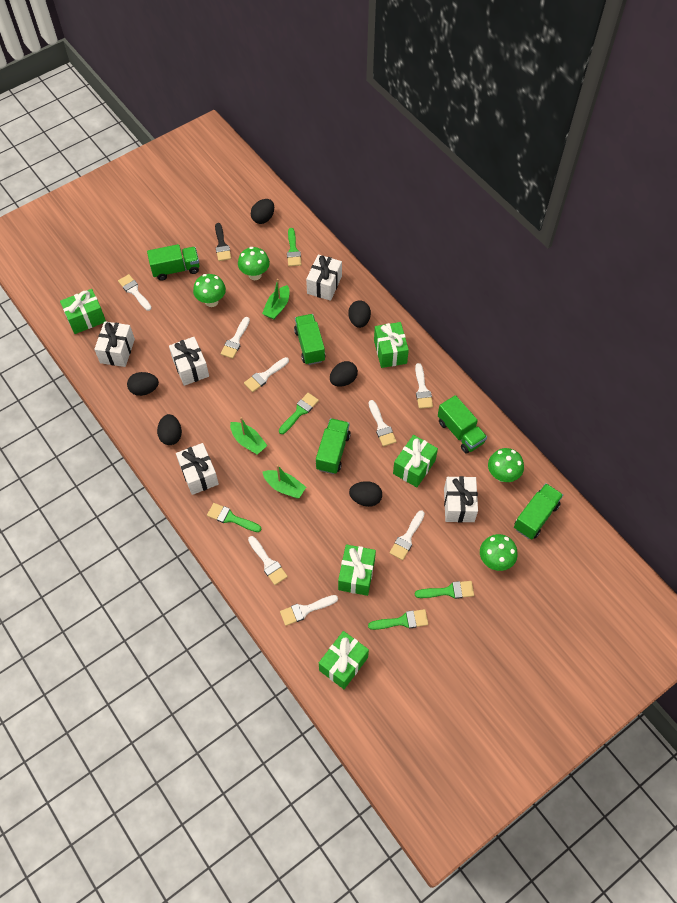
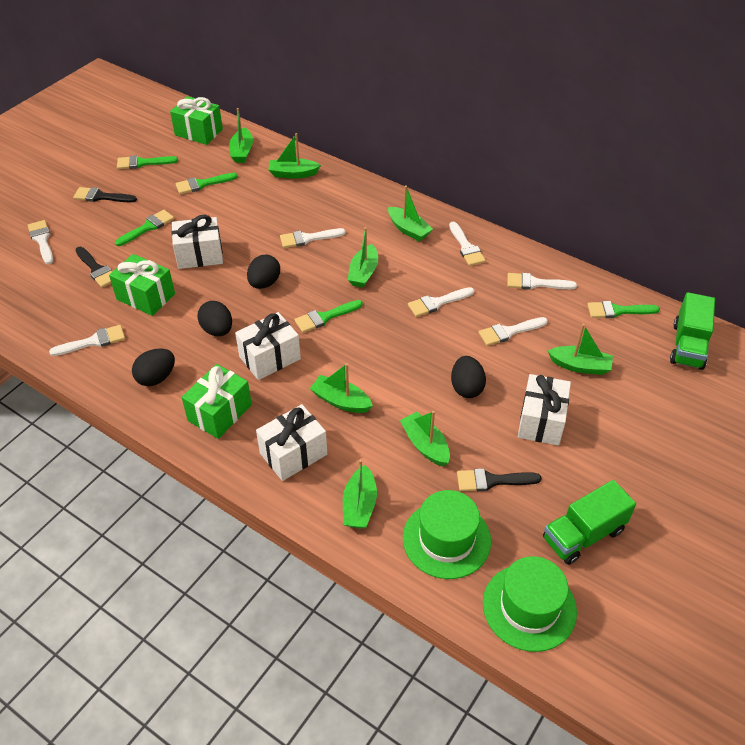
black brush: 1 -> 3
black egg: 6 -> 4
green boat: 3 -> 8
green gift: 5 -> 3
green hat: 0 -> 2
green mushroom: 4 -> 0
green truck: 5 -> 2
white brush: 8 -> 7
white gift: 5 -> 4

